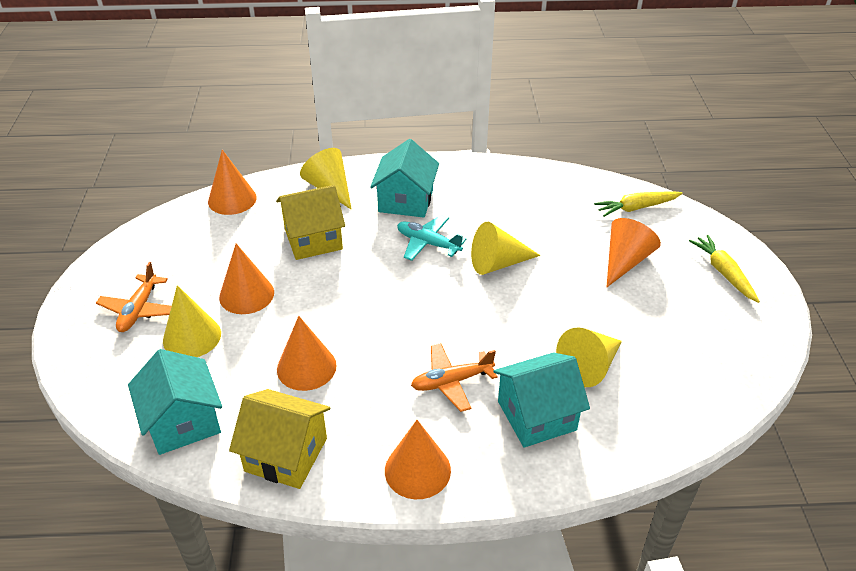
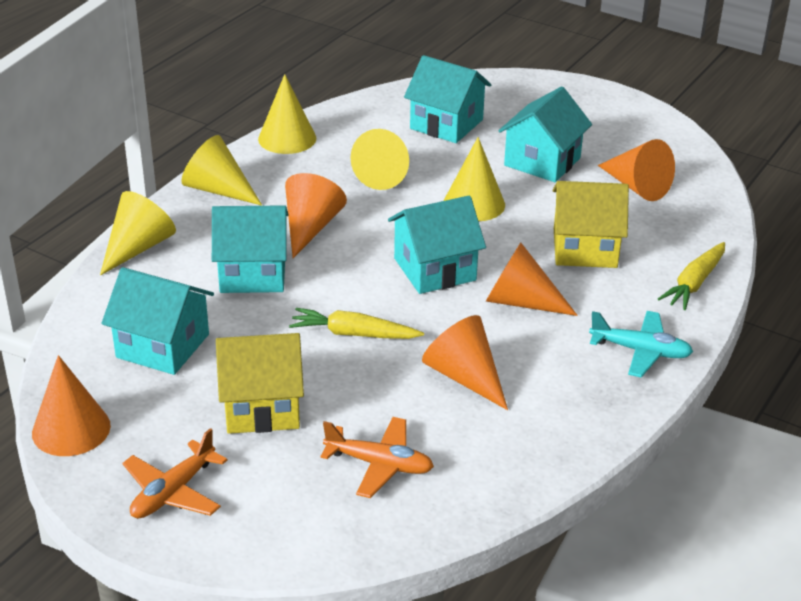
turquoise house: 3 -> 5
yellow cone: 4 -> 5

